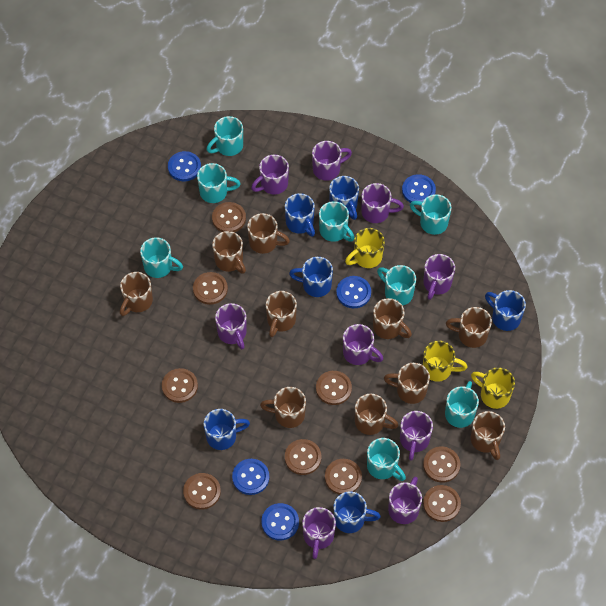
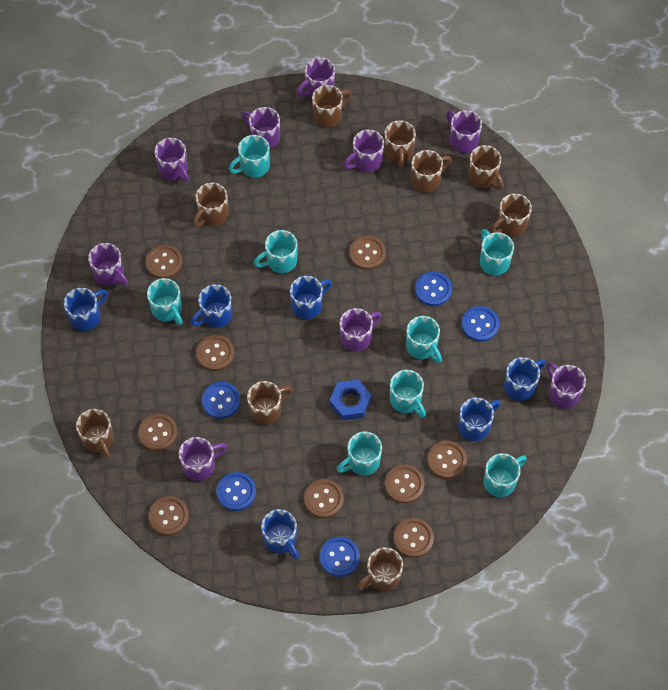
blue nut: 0 -> 1
brown mug: 10 -> 9
yellow mug: 3 -> 0

